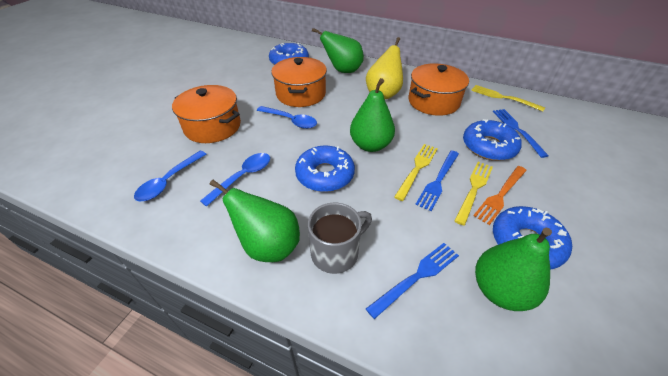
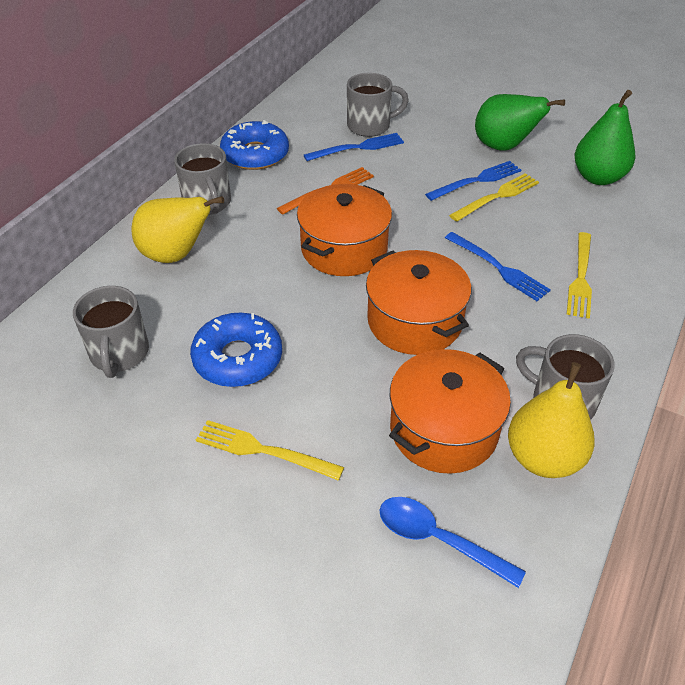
blue donut: 4 -> 2
blue spoon: 3 -> 1
green pear: 4 -> 2
grey mug: 1 -> 4
yellow pear: 1 -> 2

